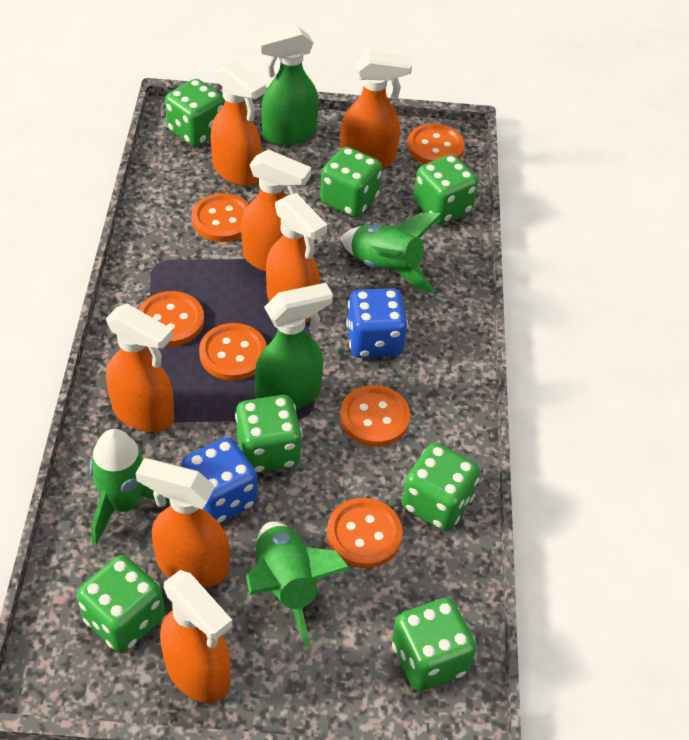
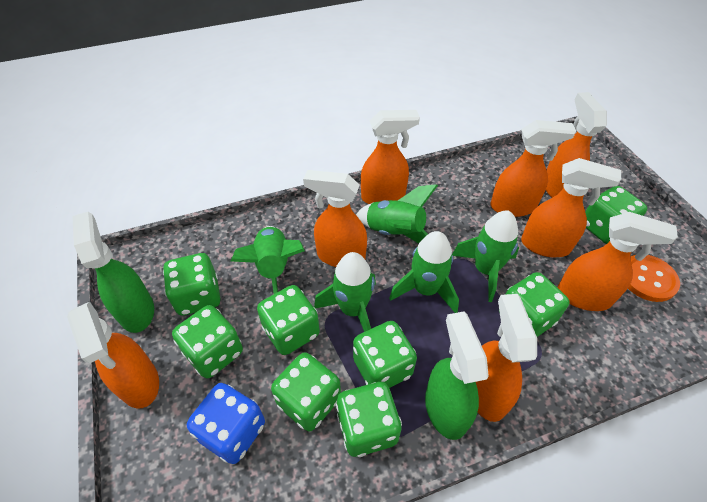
blue dice: 2 -> 1
green dice: 7 -> 8
green rocket: 3 -> 5
orange button: 6 -> 1
orange spray bottle: 7 -> 8

